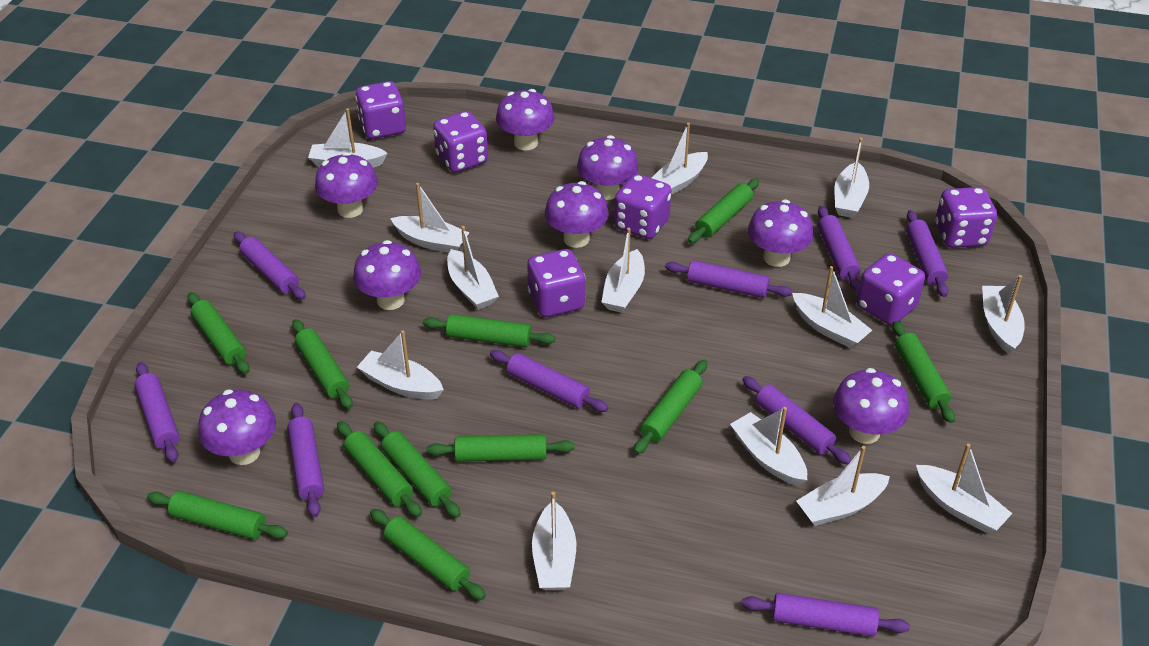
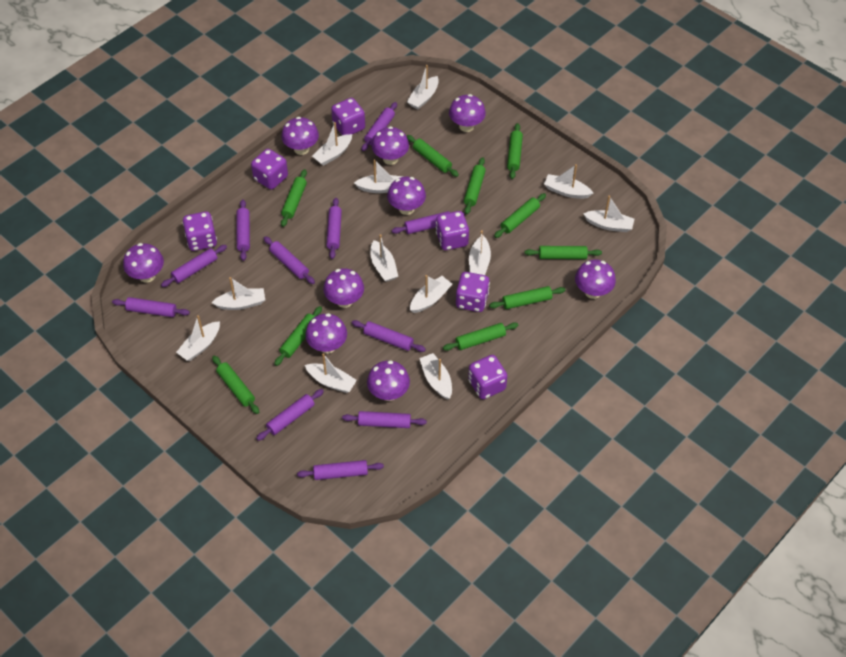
green rolling pin: 11 -> 10
purple mushroom: 8 -> 9
purple rolling pin: 9 -> 11
white boat: 13 -> 12

